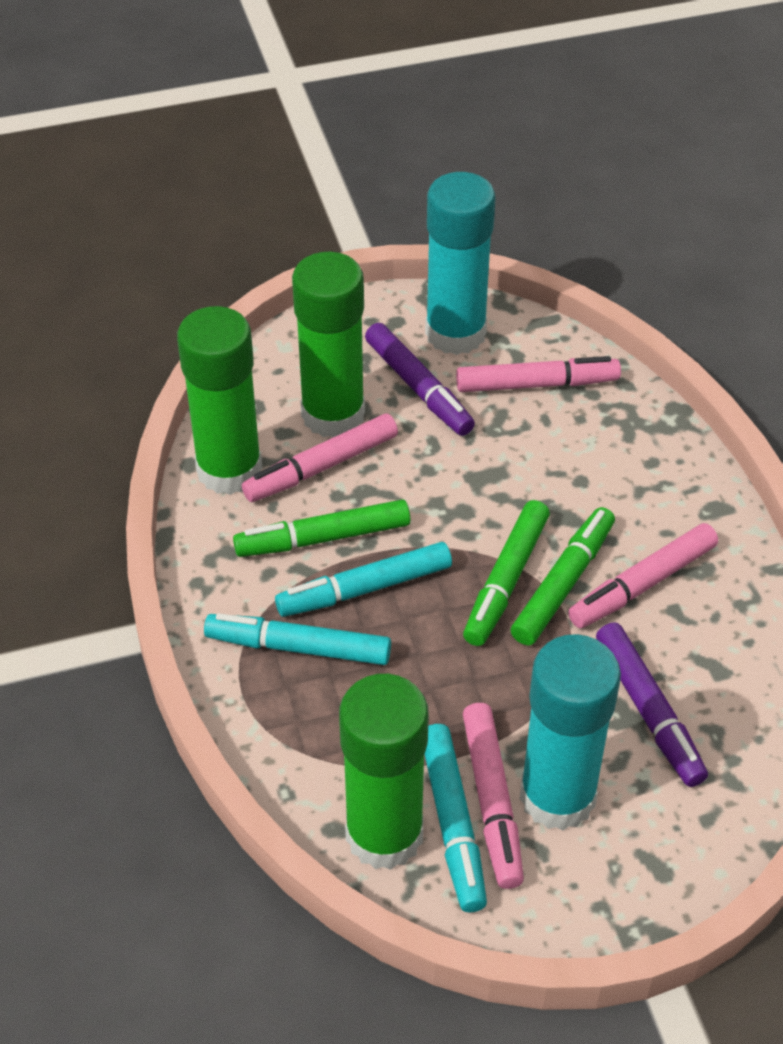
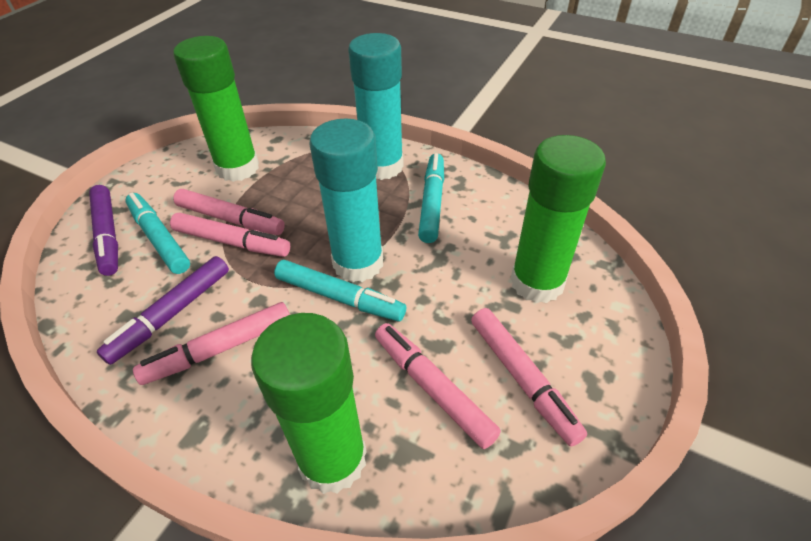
green marker: 3 -> 0
pink marker: 4 -> 5

